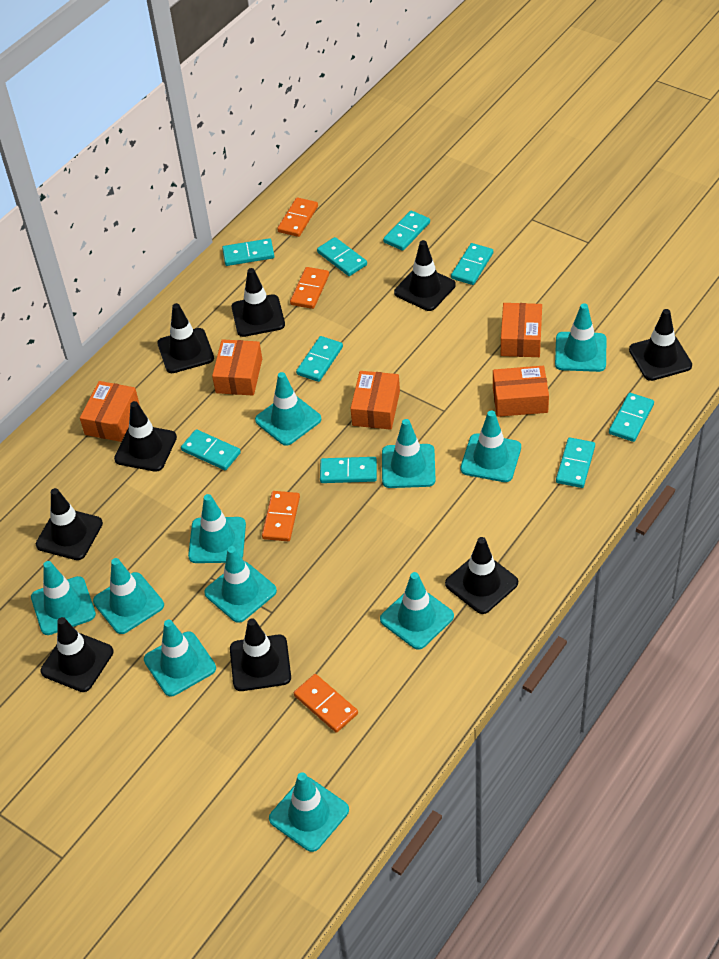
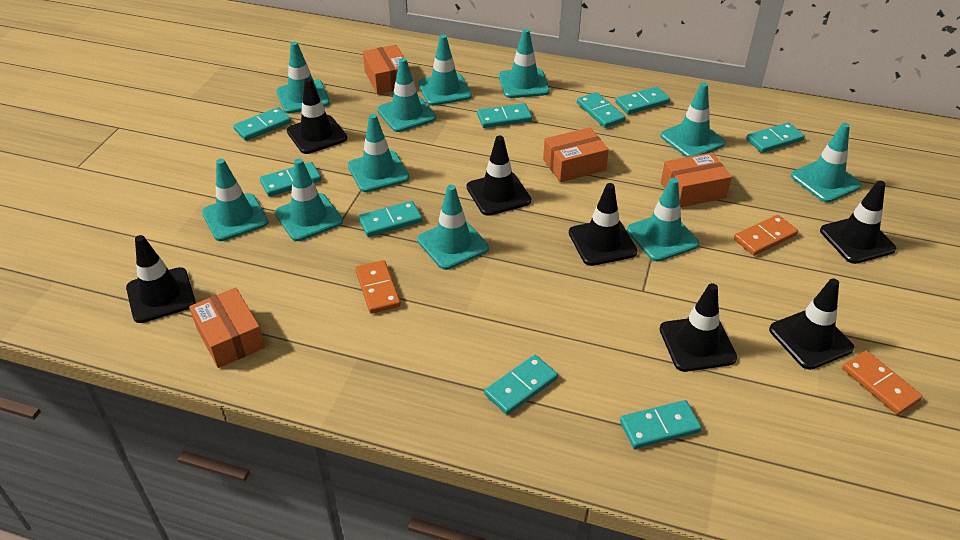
black traffic cone: 9 -> 7
orange box: 5 -> 4
orange domino: 4 -> 3

